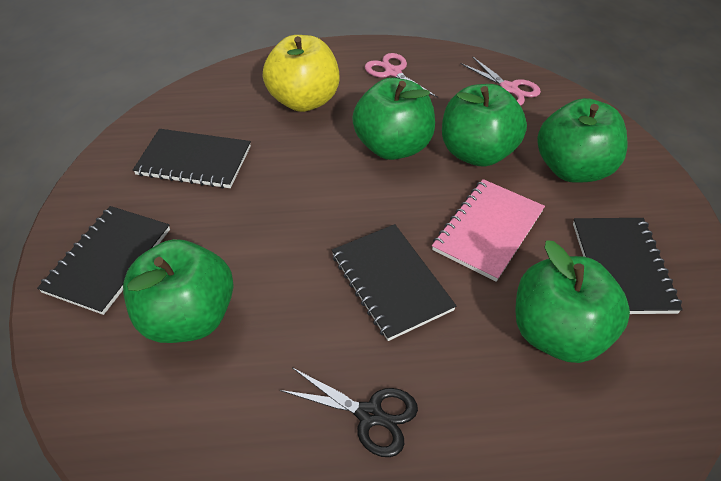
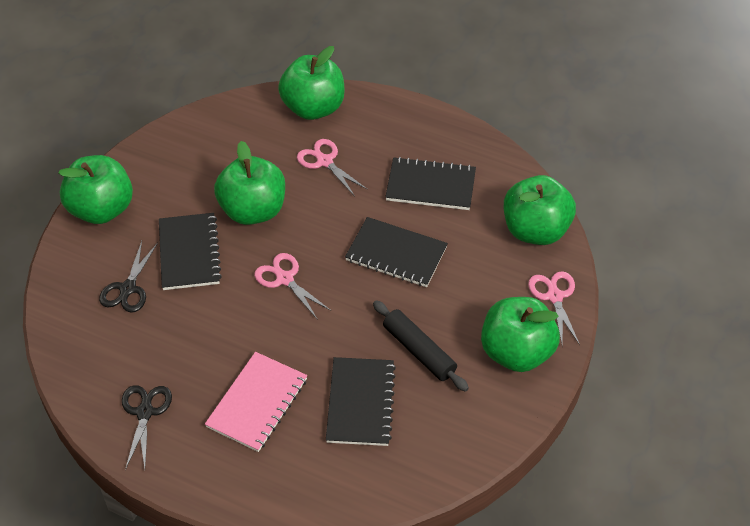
black rolling pin: 0 -> 1
black scissors: 1 -> 2
pink scissors: 2 -> 3
yellow apple: 1 -> 0

